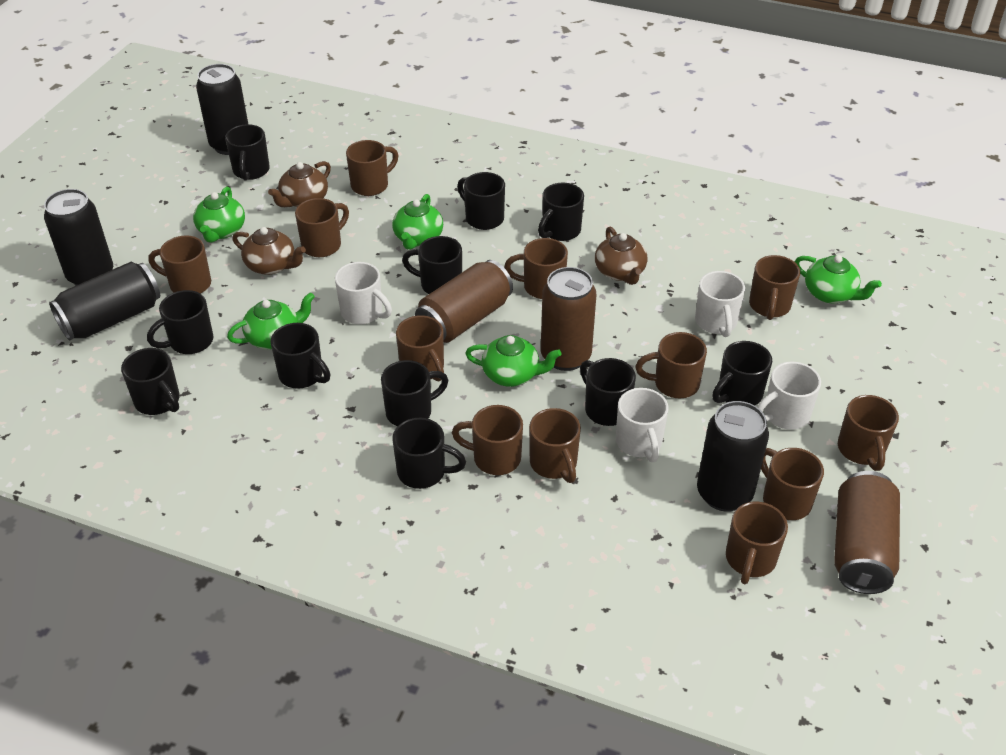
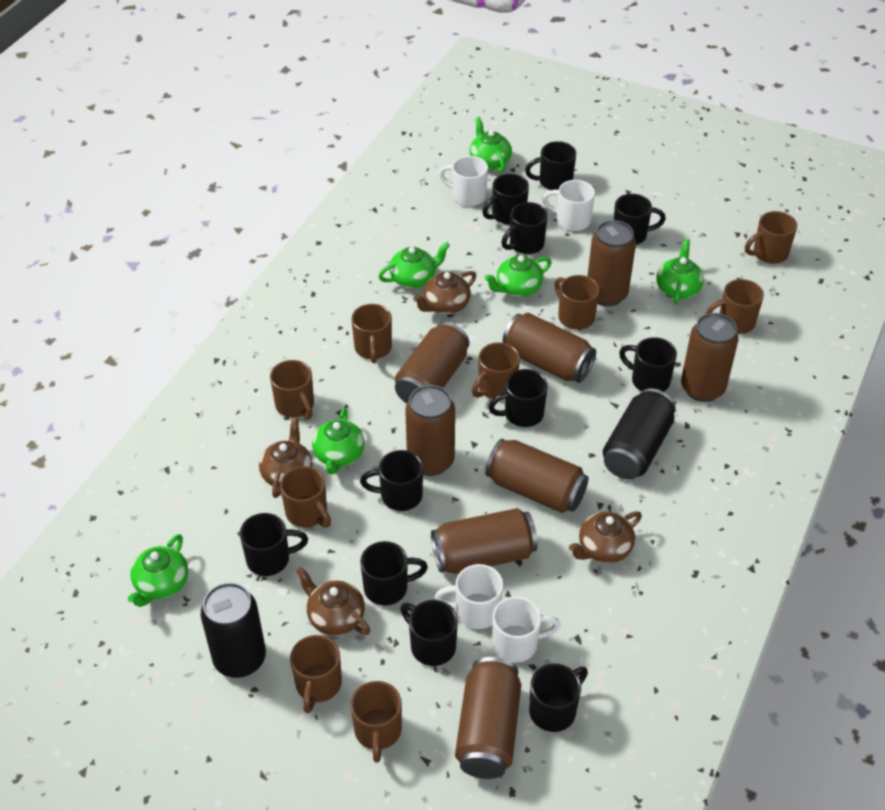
black can: 4 -> 2
brown can: 3 -> 8
brown mug: 12 -> 9
brown teapot: 3 -> 4
green teapot: 5 -> 6

